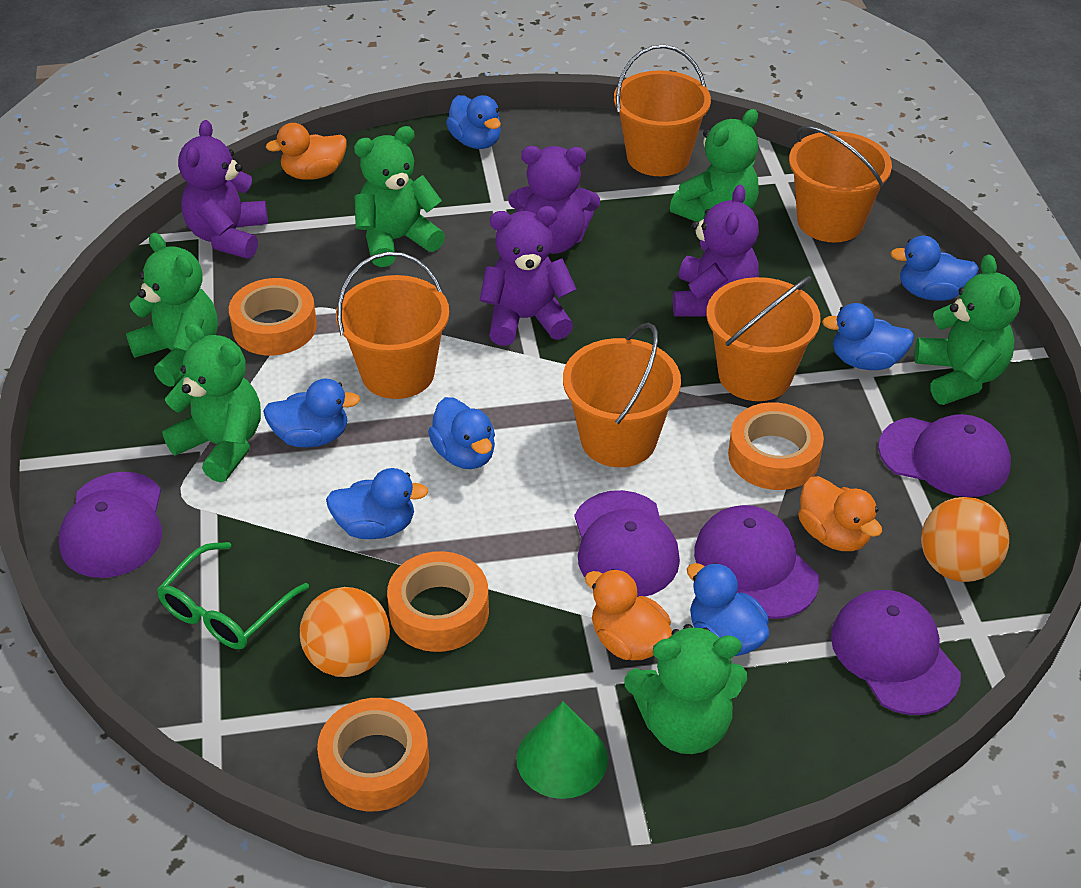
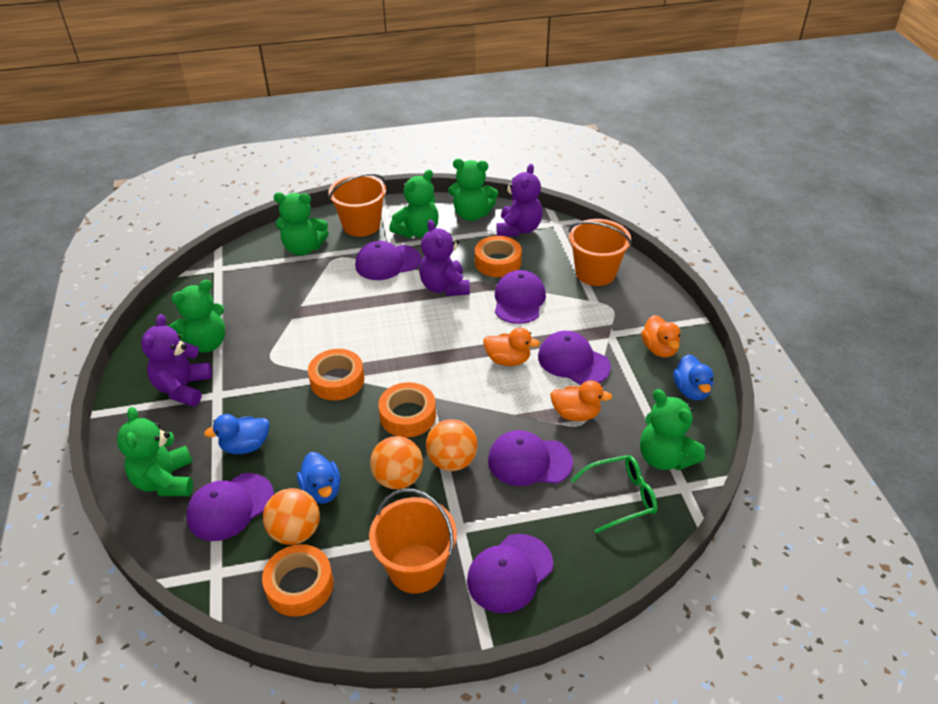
blue duck: 7 -> 3
green cone: 1 -> 0
orange ball: 2 -> 3
orange bucket: 5 -> 3
purple cap: 5 -> 6
purple teddy bear: 4 -> 3

